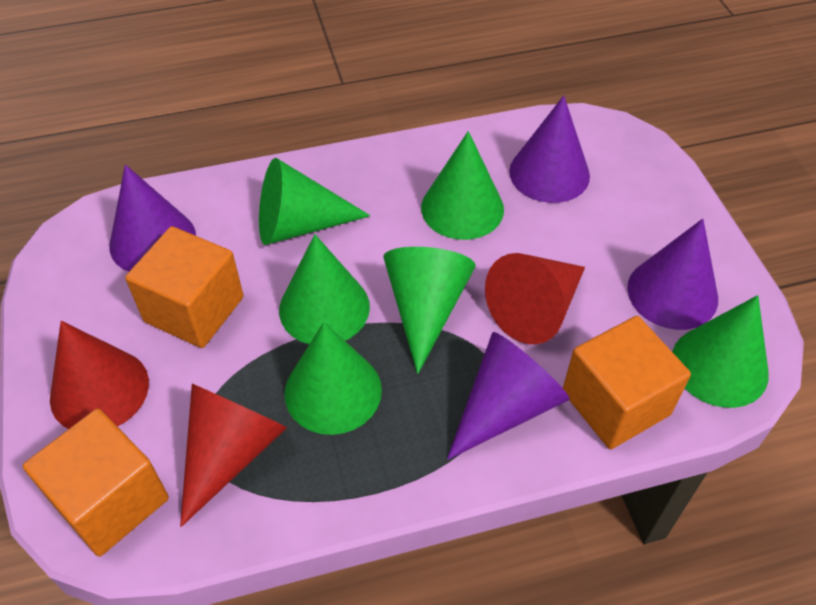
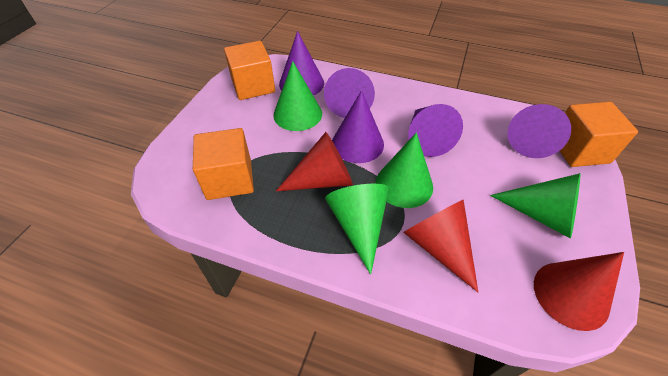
green cone: 6 -> 4
purple cone: 4 -> 5

